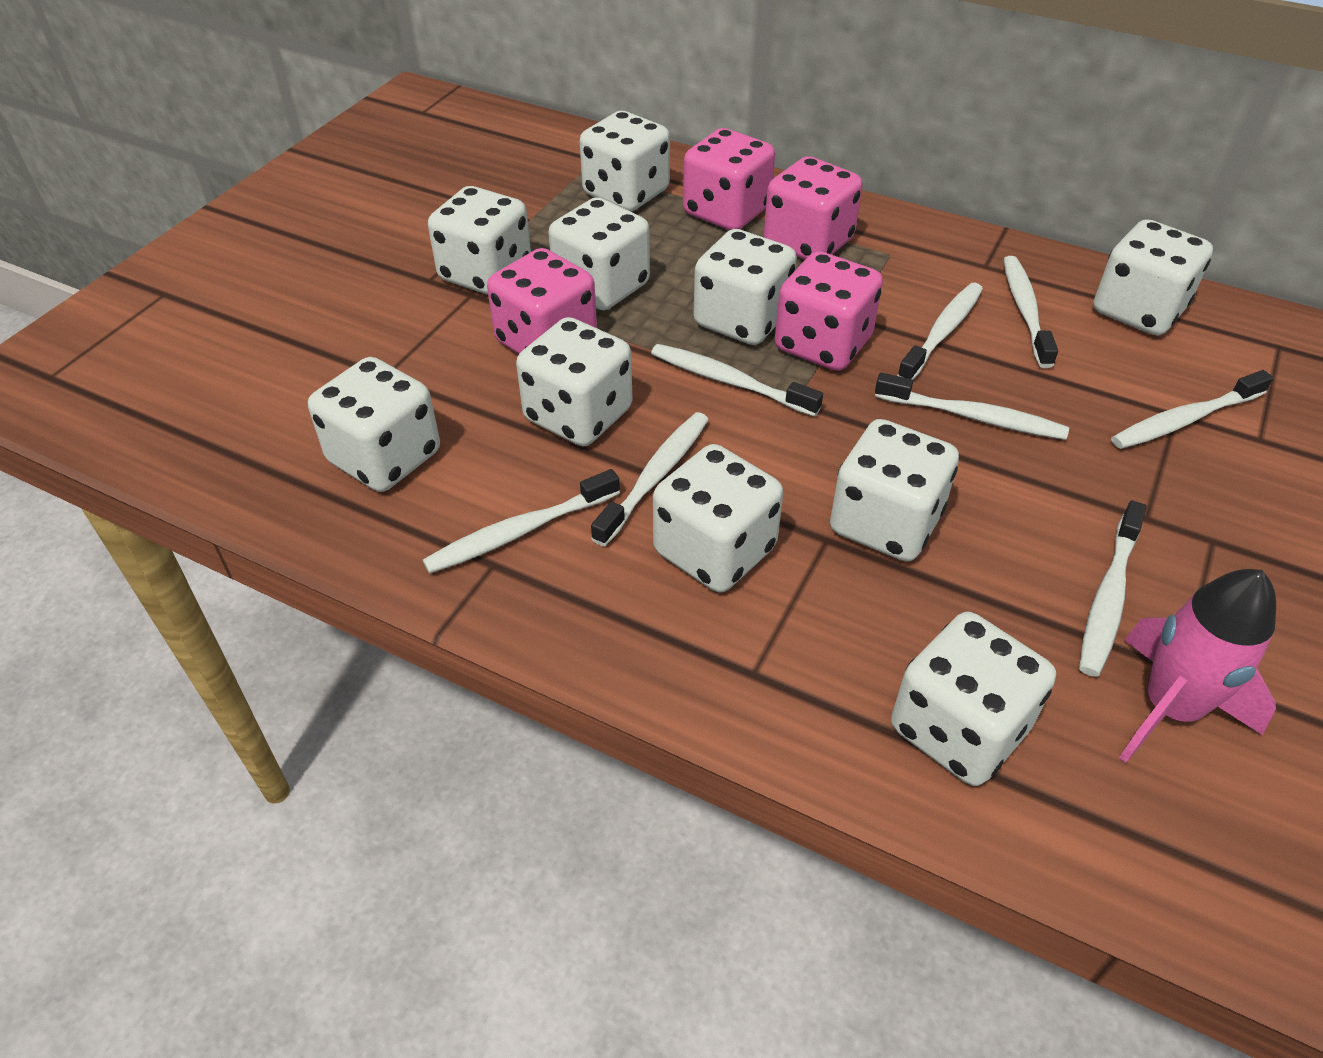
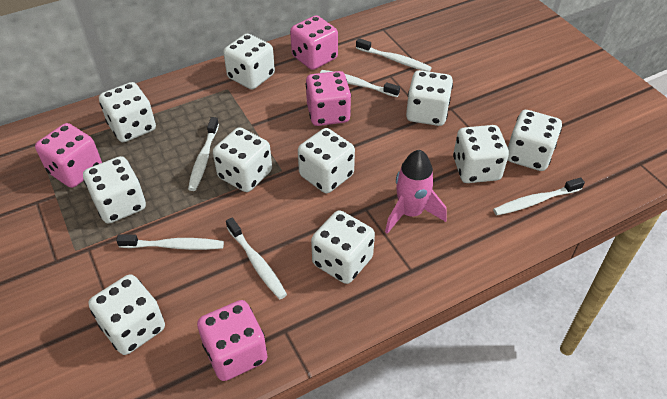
white toothbrush: 8 -> 6

